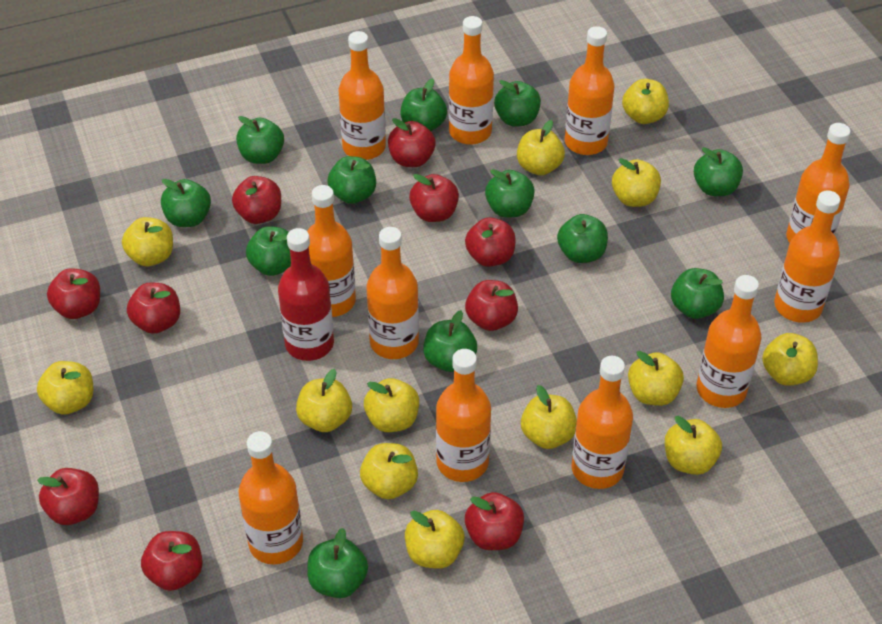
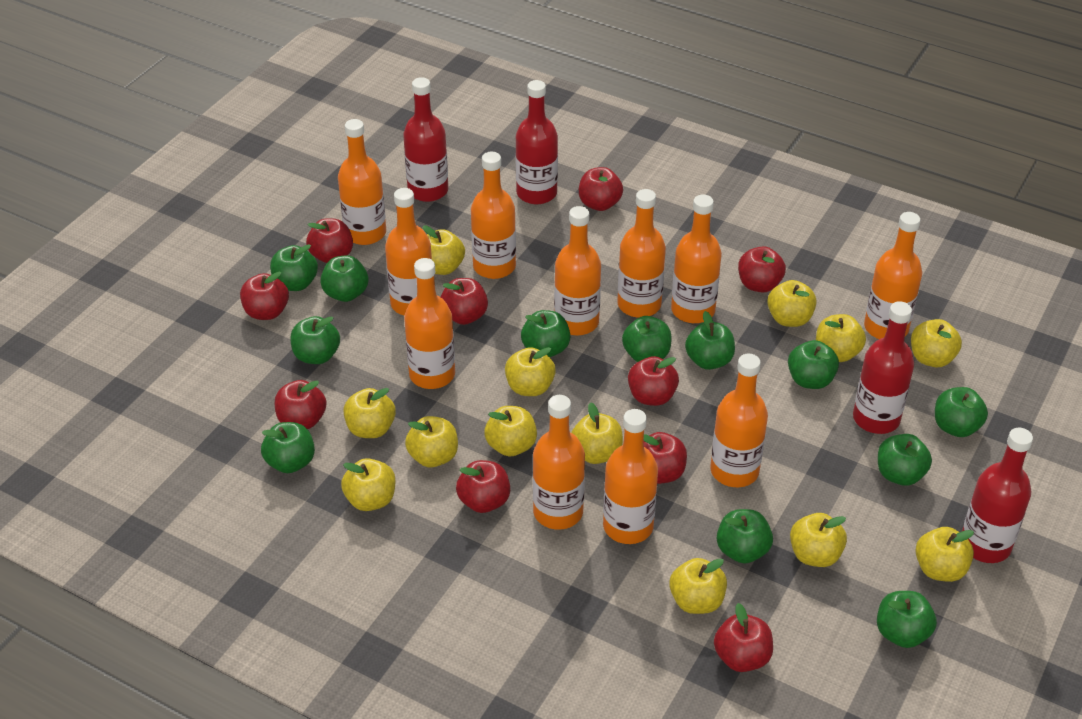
red bottle: 1 -> 4

